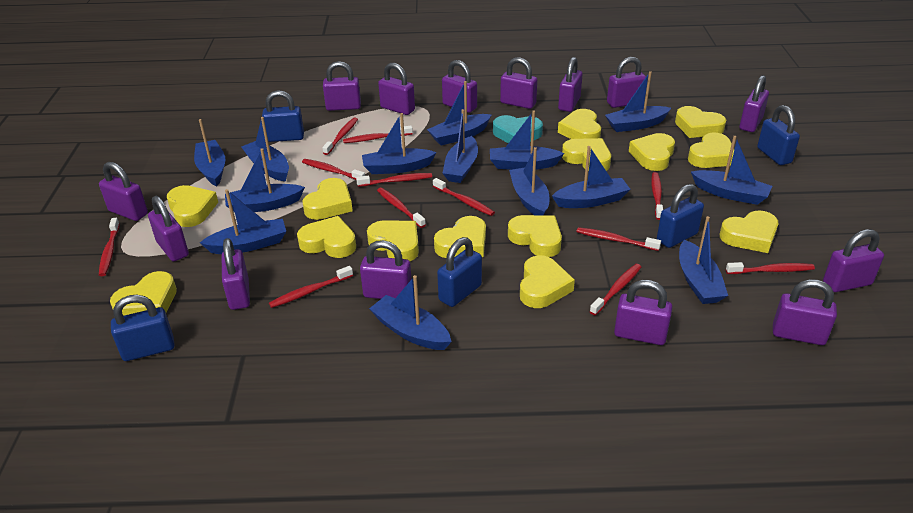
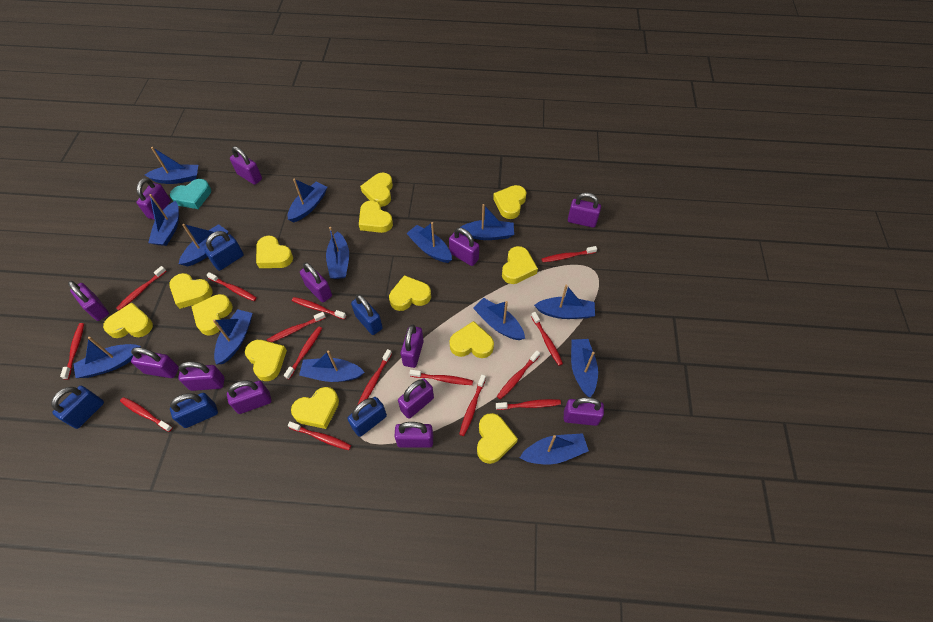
purple padlock: 14 -> 13
red toothbrush: 12 -> 15
yellow heart: 14 -> 13

